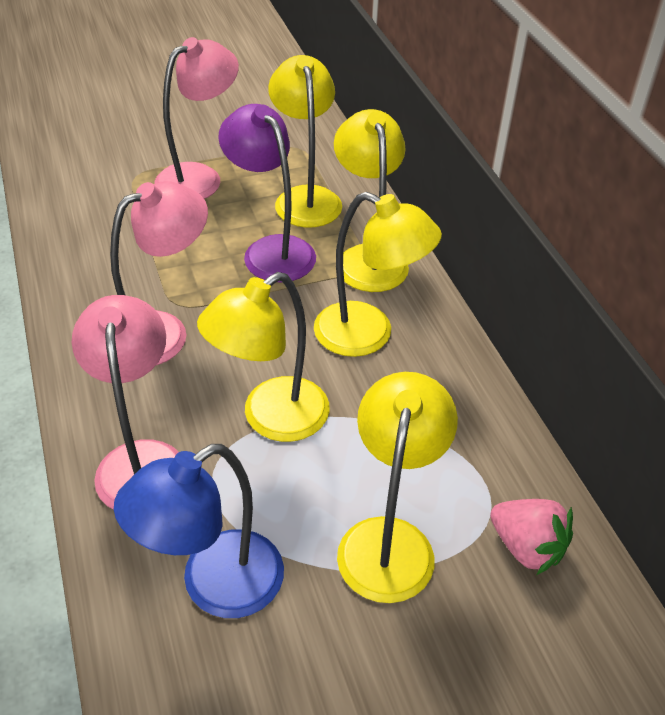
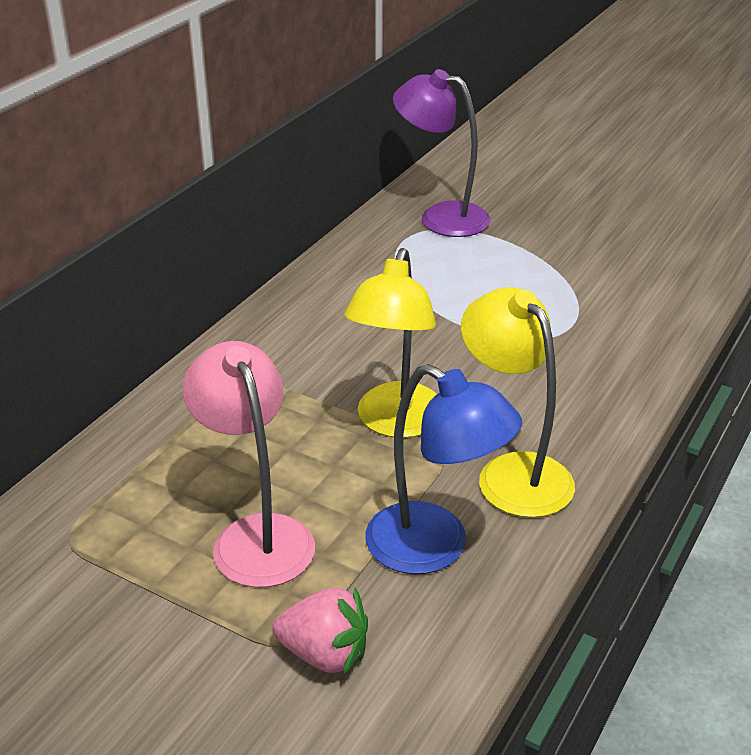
pink lamp: 3 -> 1
yellow lamp: 5 -> 2

